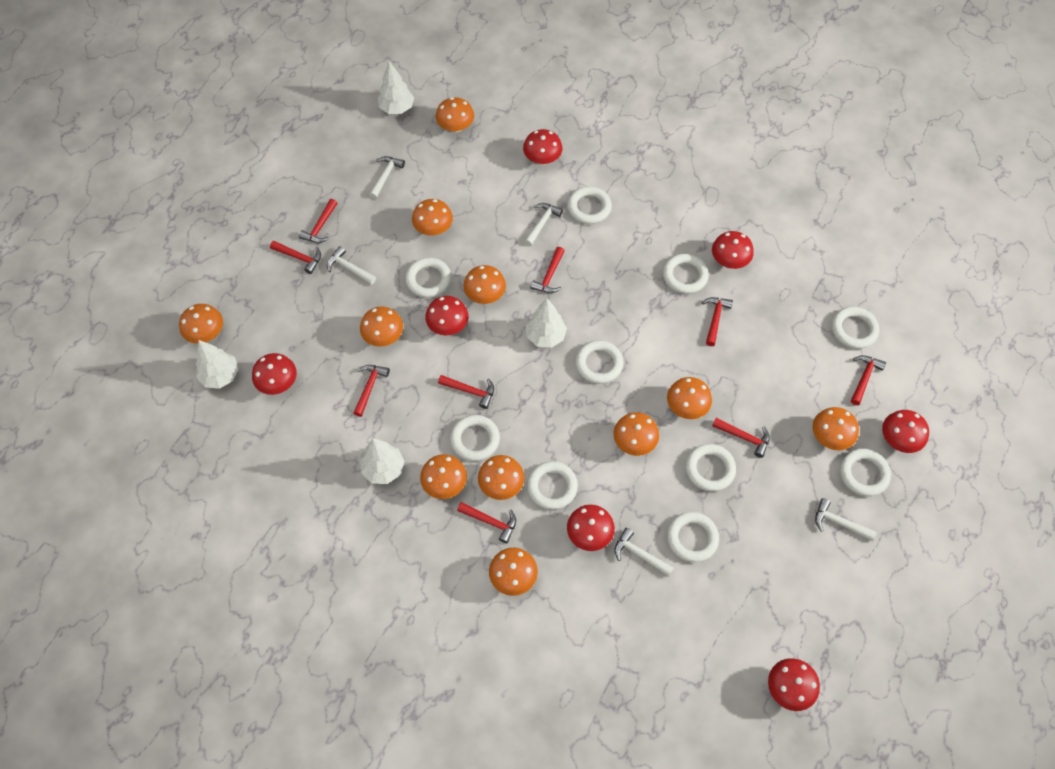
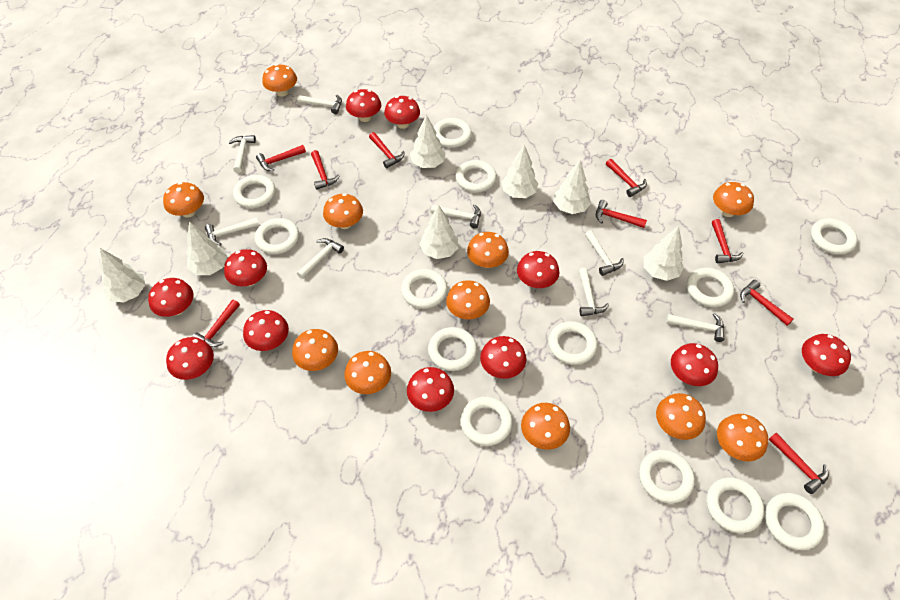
red mushroom: 7 -> 11
white hammer: 5 -> 8
white ring: 10 -> 13
white tree: 4 -> 7

